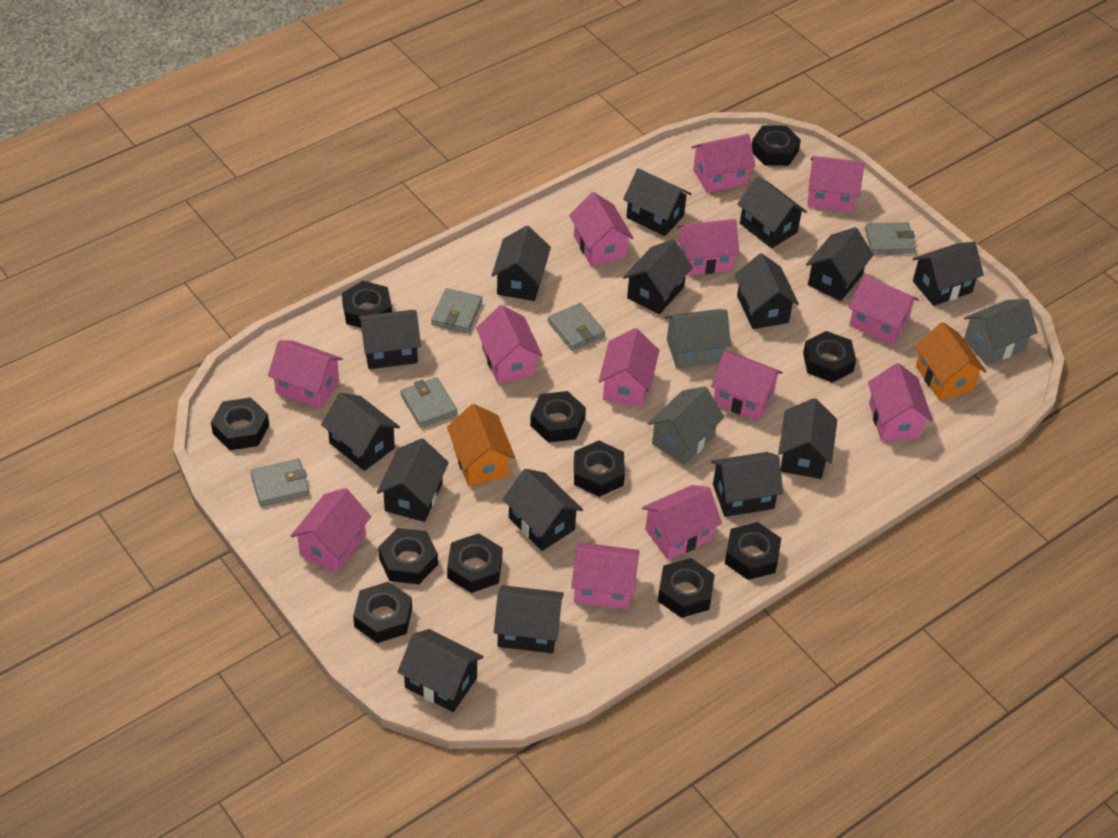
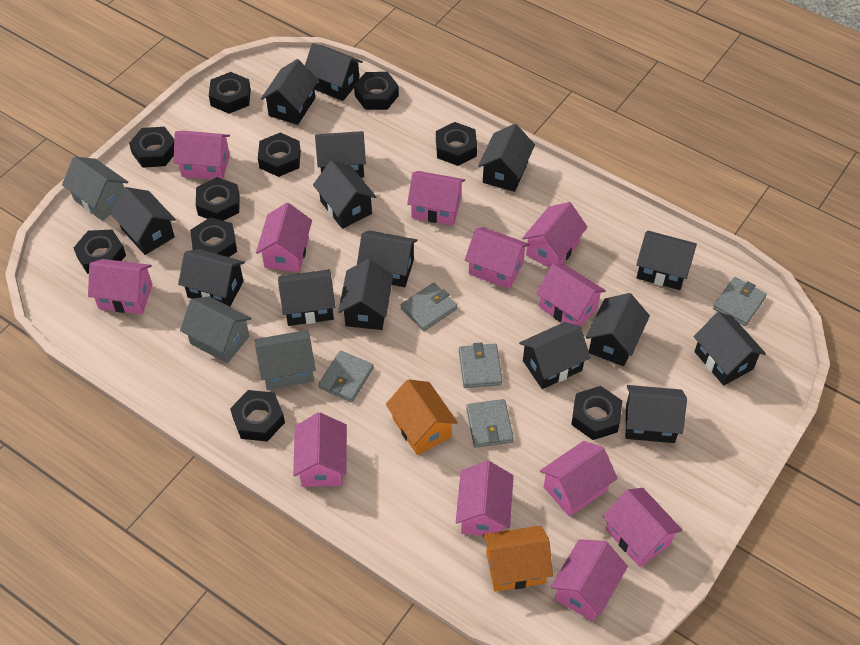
black nut: 11 -> 10
pink house: 13 -> 12

